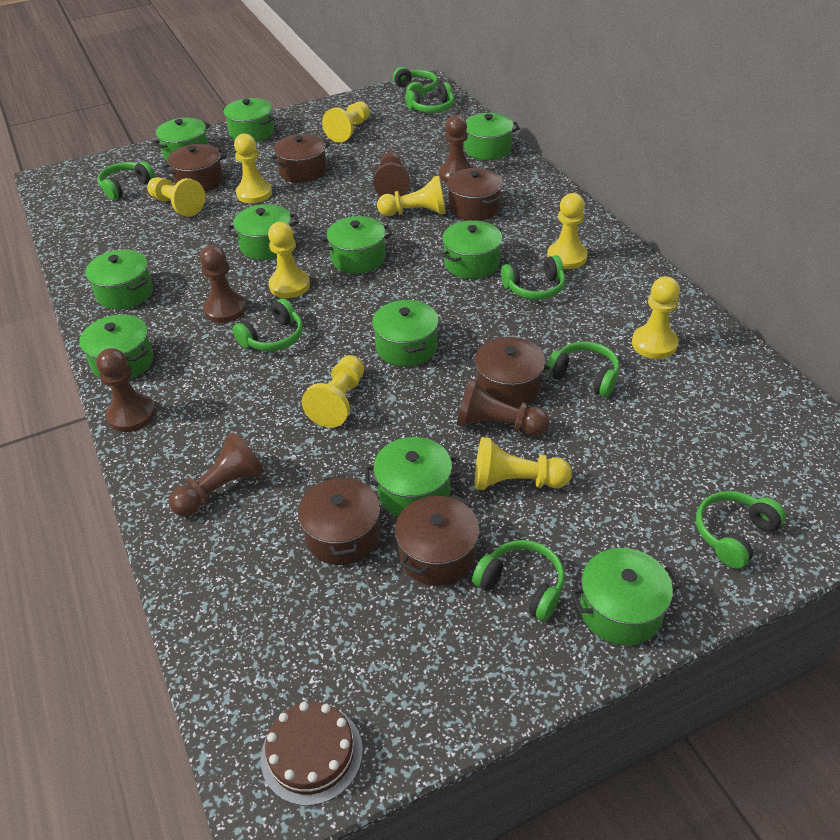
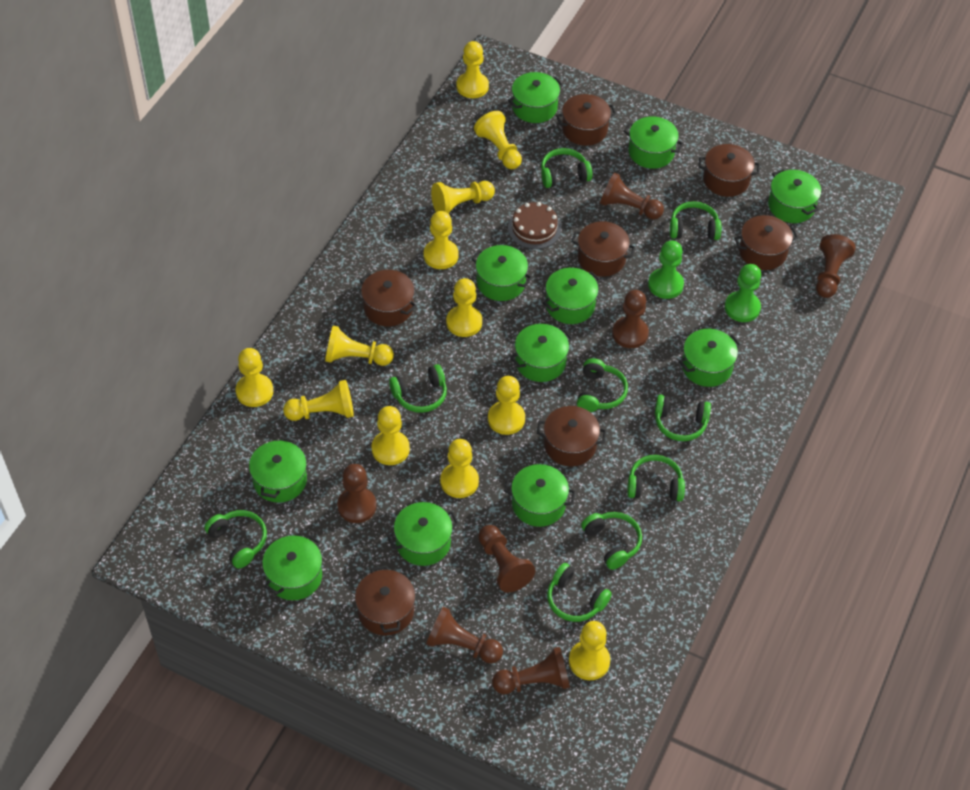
brown pawn: 6 -> 7
brown pot: 6 -> 7
green headphones: 8 -> 9
green pawn: 0 -> 2
yellow pawn: 9 -> 12

